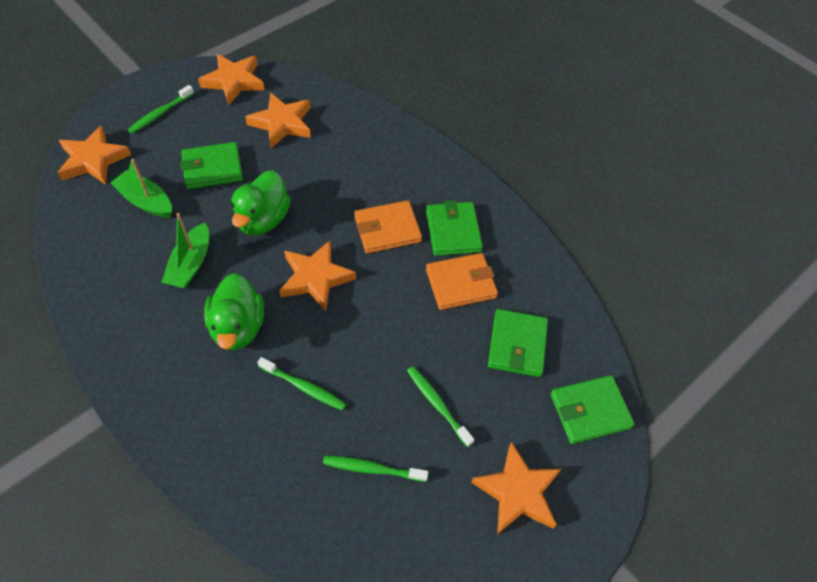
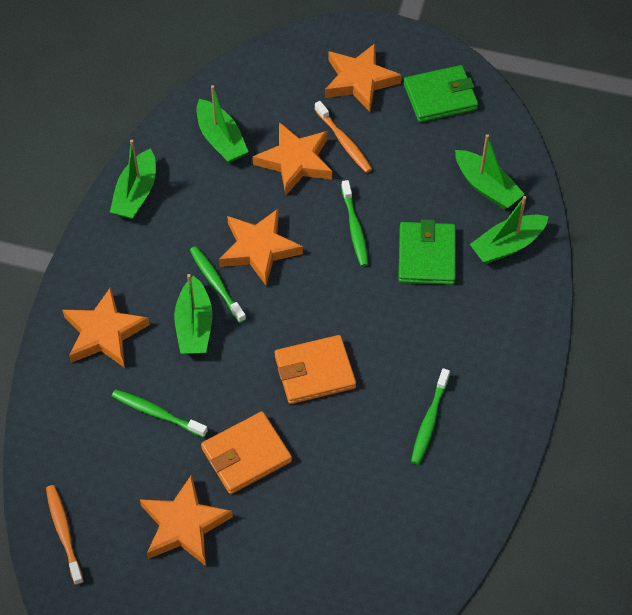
green boat: 2 -> 5
green duck: 2 -> 0
green wallet: 4 -> 2
orange toothbrush: 0 -> 2

